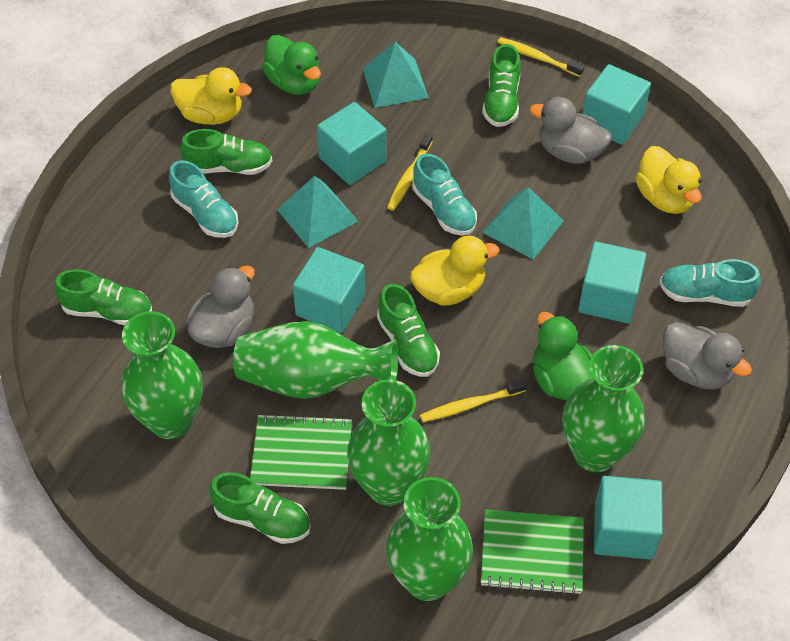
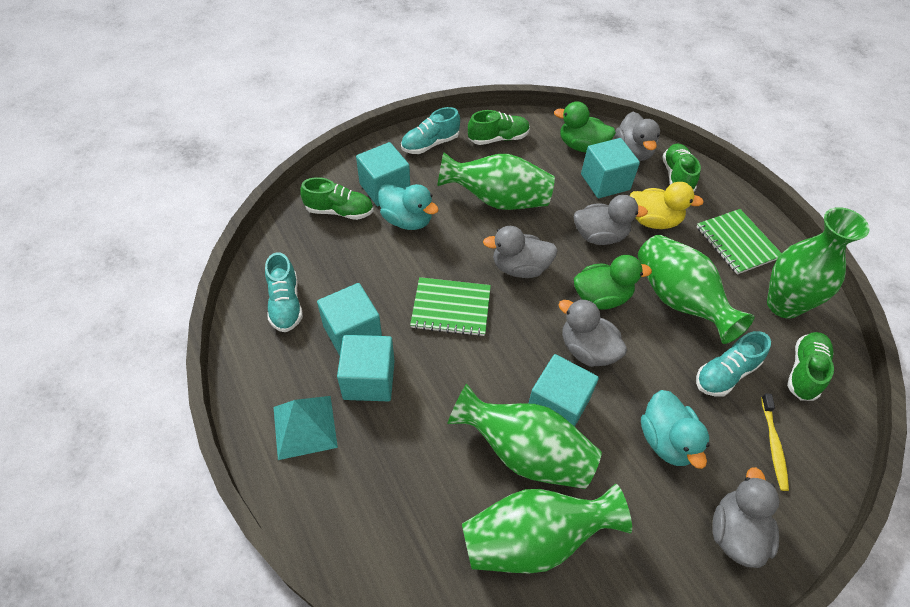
green shoe: 5 -> 4
grey duck: 3 -> 5
turquoise duck: 0 -> 2
turquoise pyramid: 3 -> 1
yellow duck: 3 -> 1
yellow toothbrush: 3 -> 1

